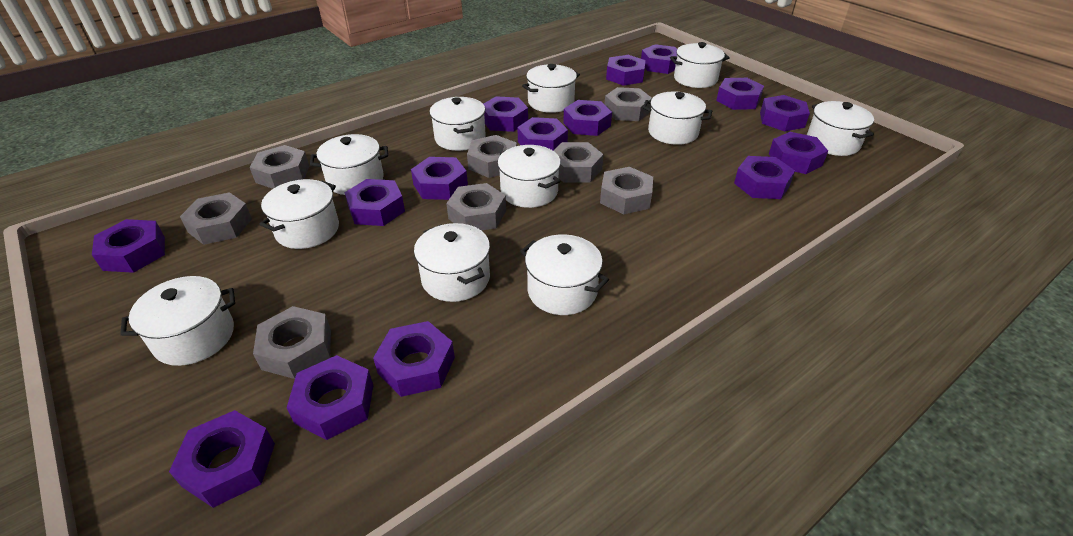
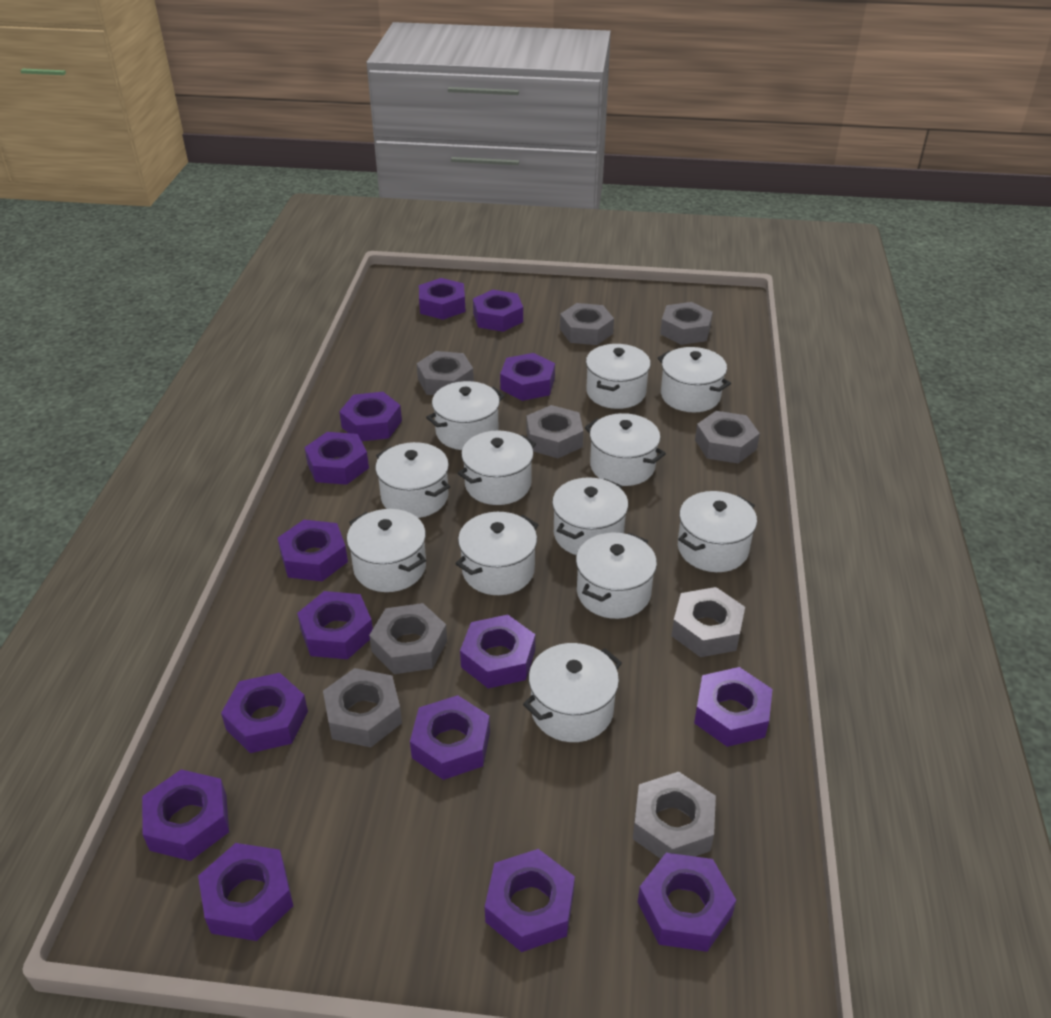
grey nut: 8 -> 9
white pot: 11 -> 12

